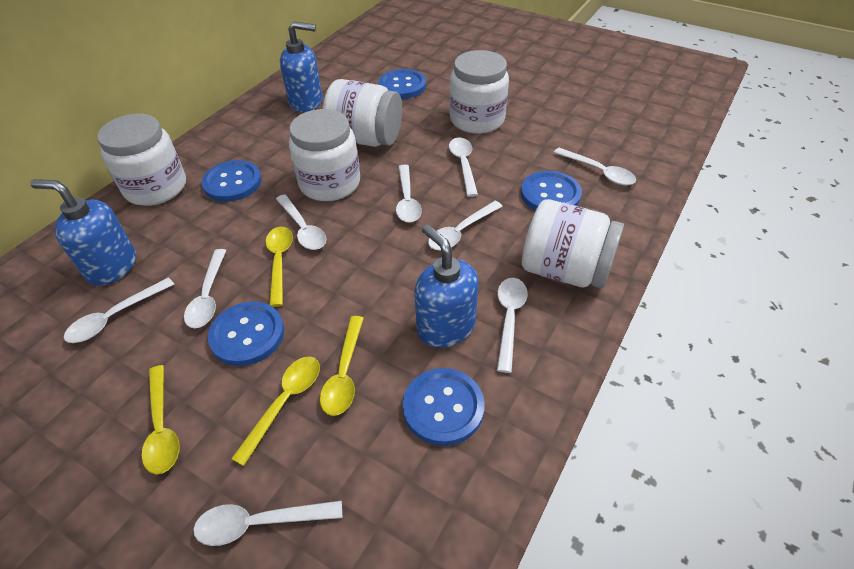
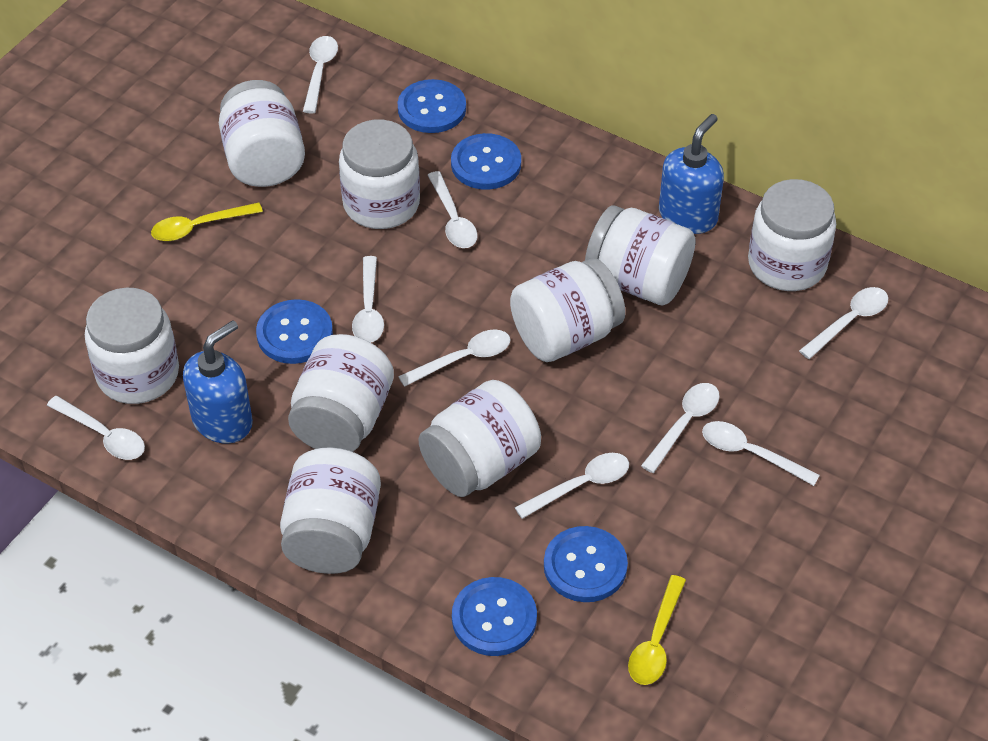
blue soap dispenser: 3 -> 2
white jar: 5 -> 9
yellow spoon: 4 -> 2

